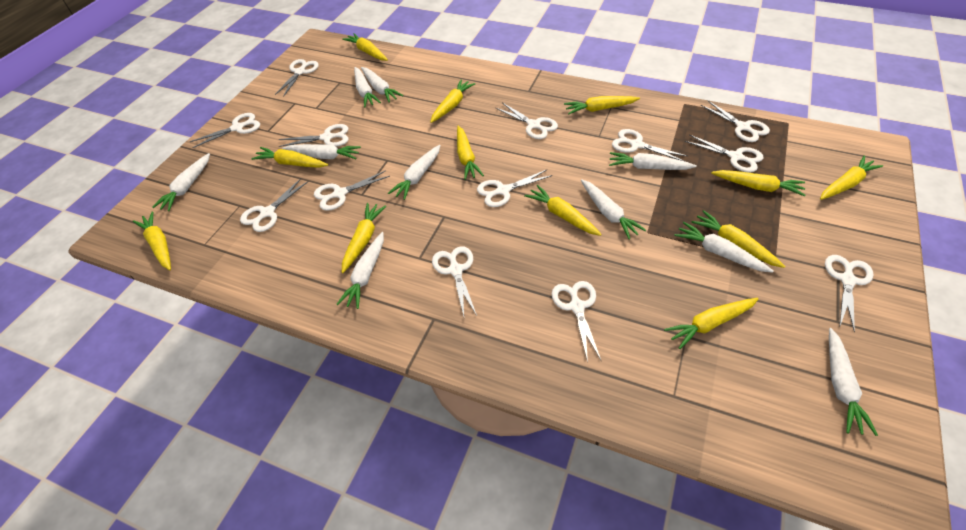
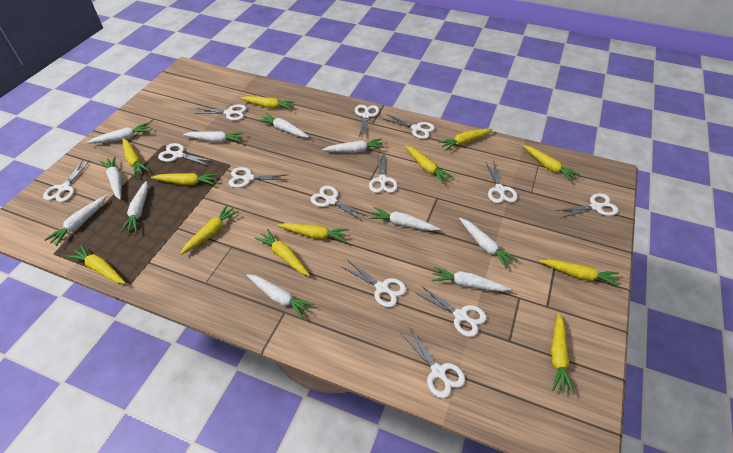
white carrot: 10 -> 11

